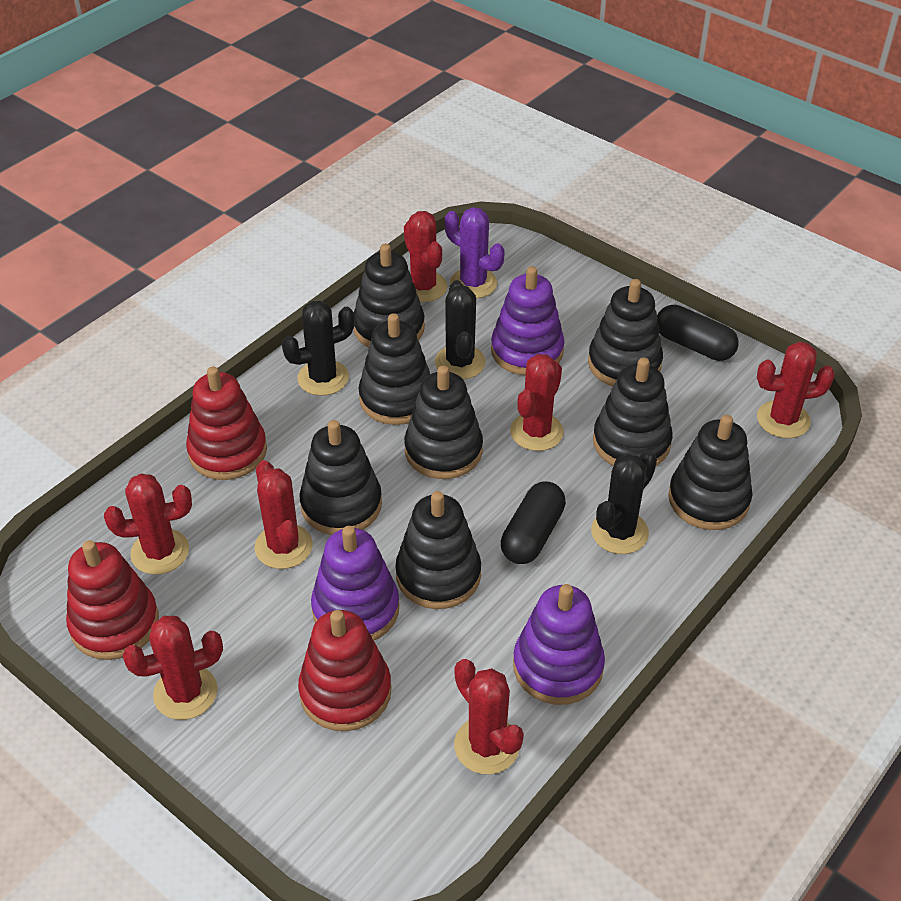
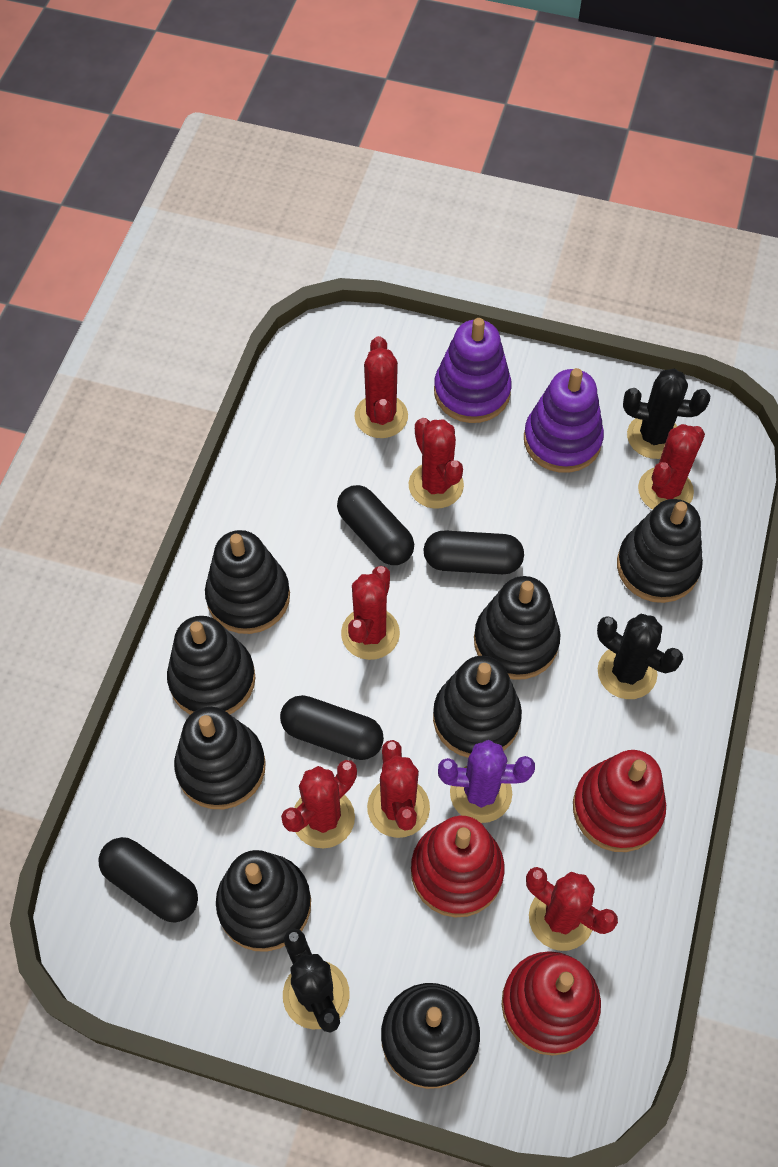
black capsule: 2 -> 4
purple stacking toy: 3 -> 2

